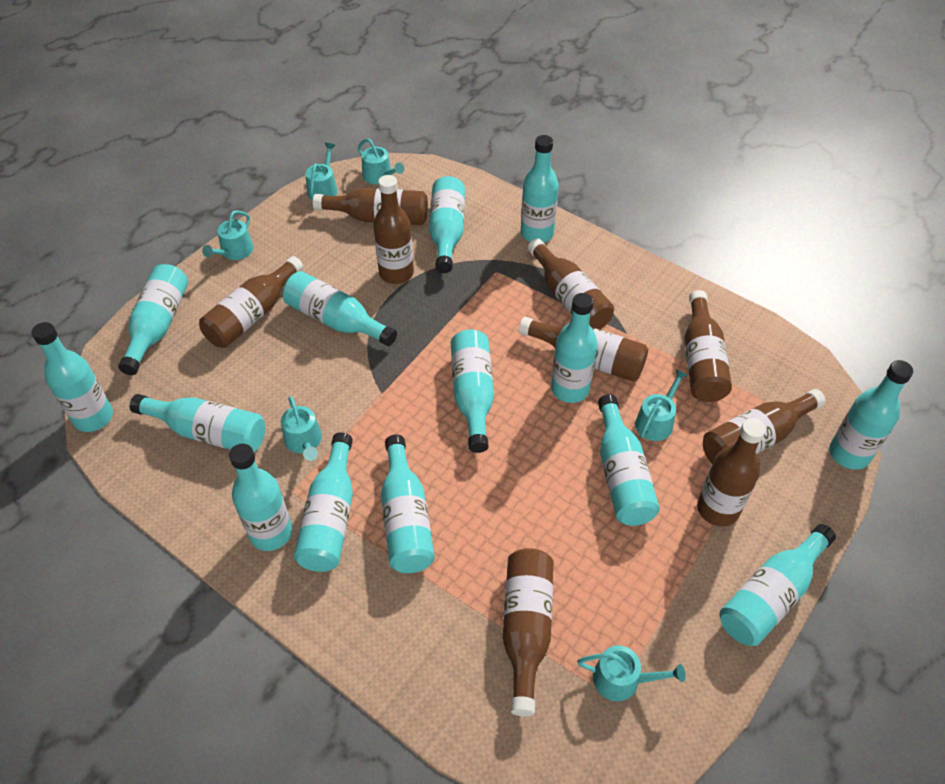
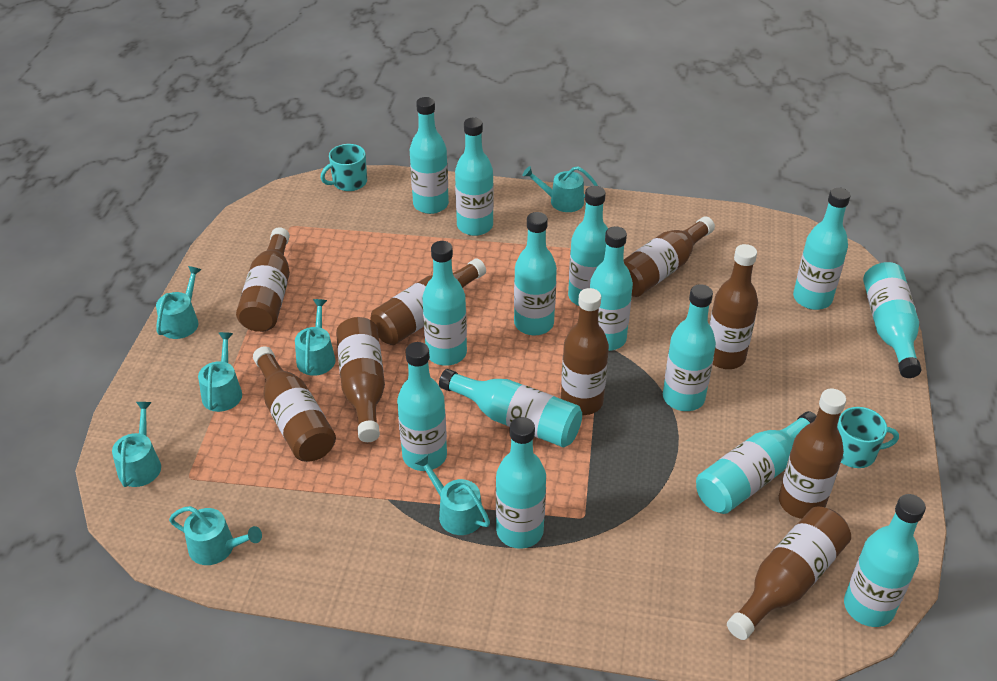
turquoise mug: 0 -> 2
turquoise watering can: 6 -> 7

